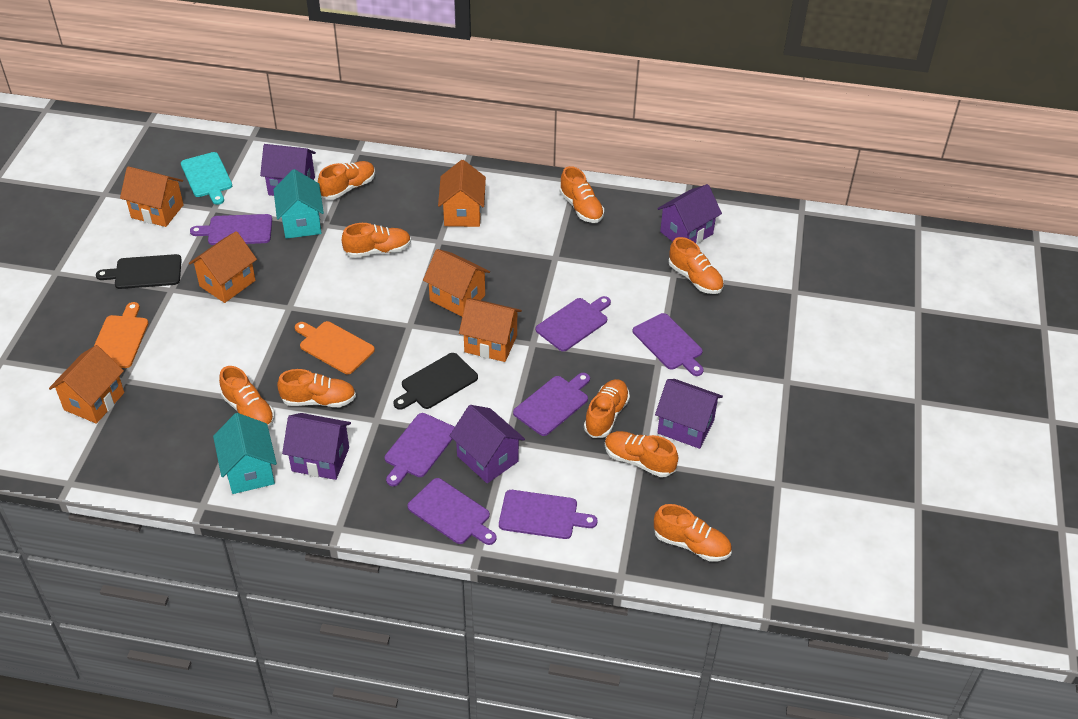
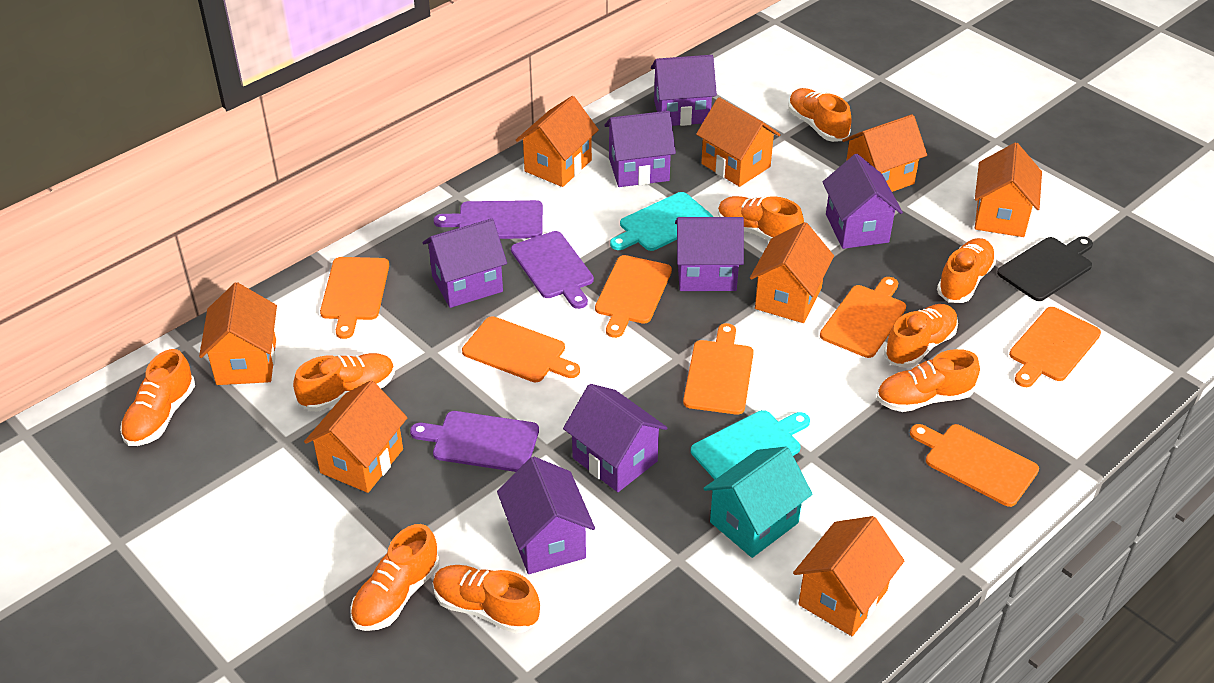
black cutting board: 2 -> 1
orange cutting board: 2 -> 7
orange house: 6 -> 8
purple cutting board: 7 -> 3
purple house: 5 -> 7
turquoise cutting board: 1 -> 2
turquoise house: 2 -> 1

